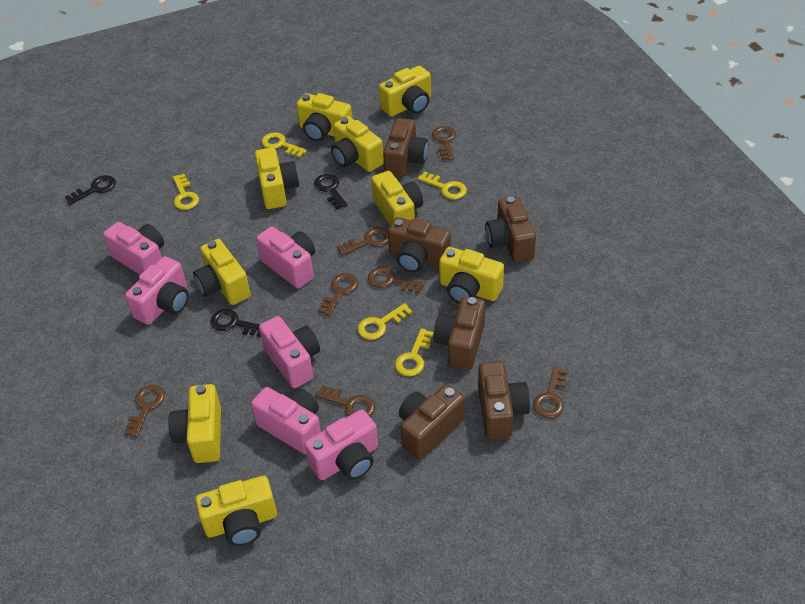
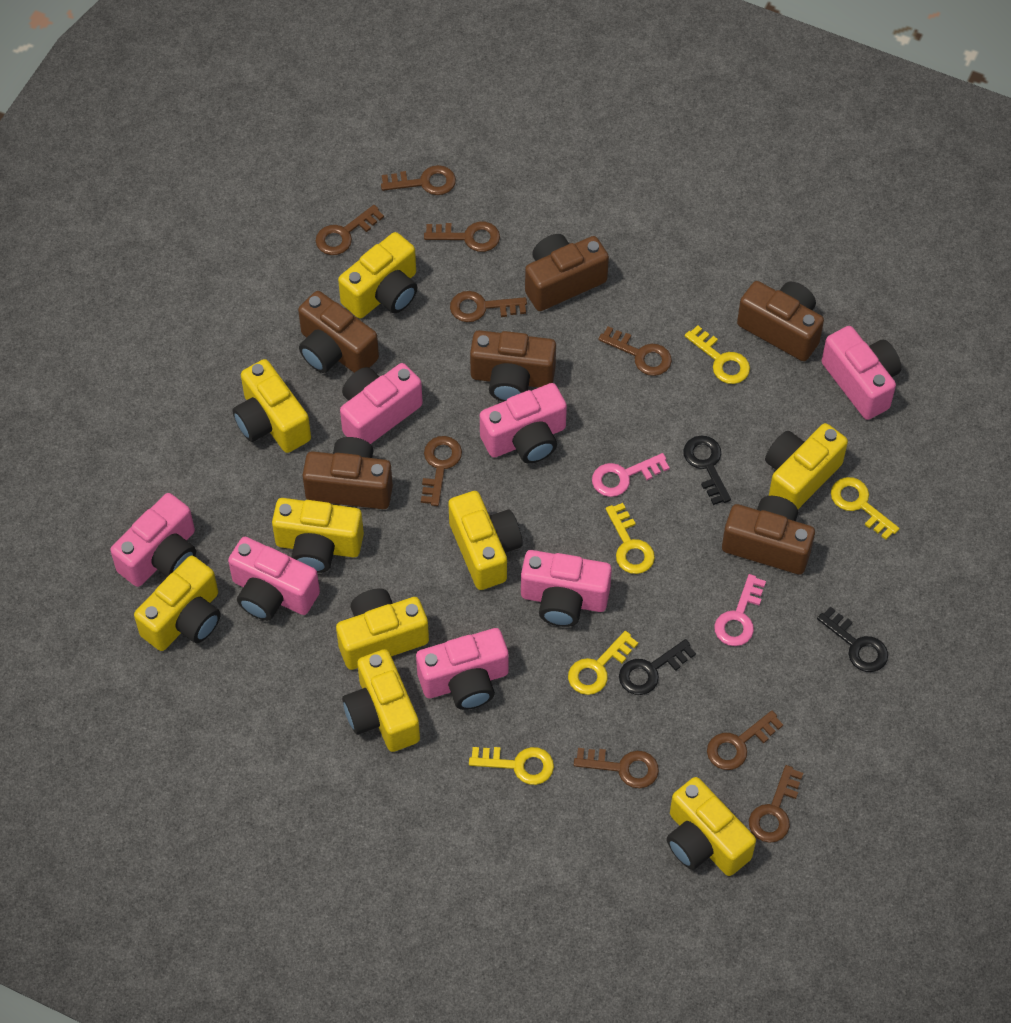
brown key: 7 -> 9
pink camera: 6 -> 7
pink key: 0 -> 2

